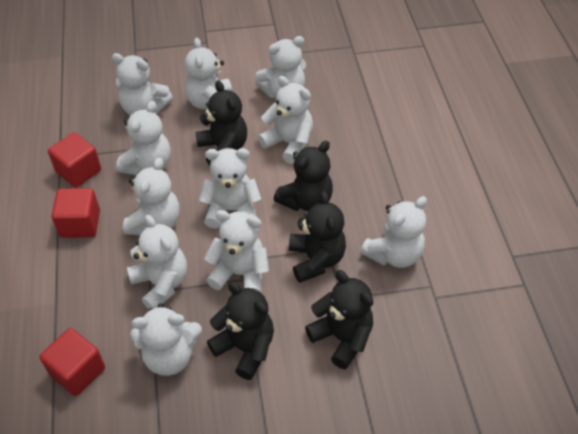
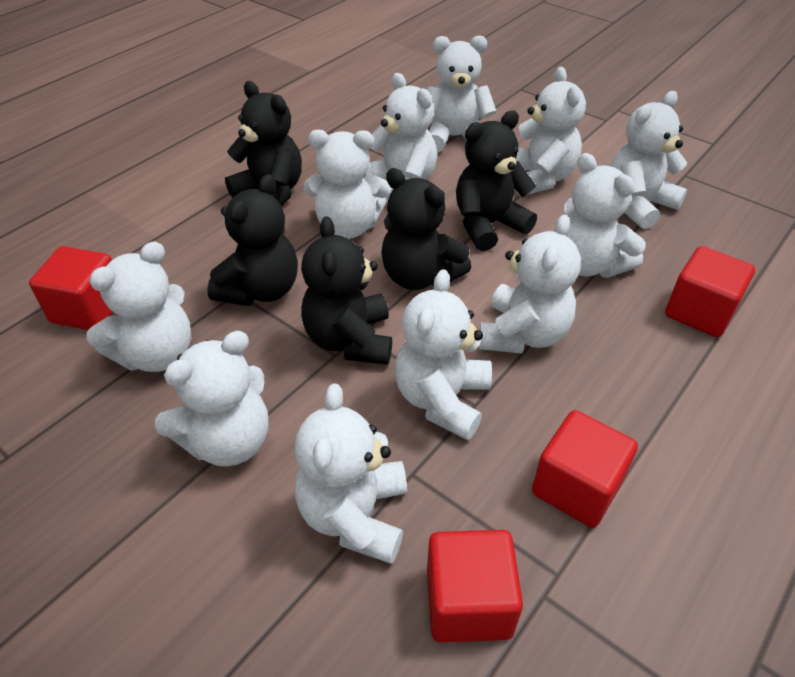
red cube: 3 -> 4

